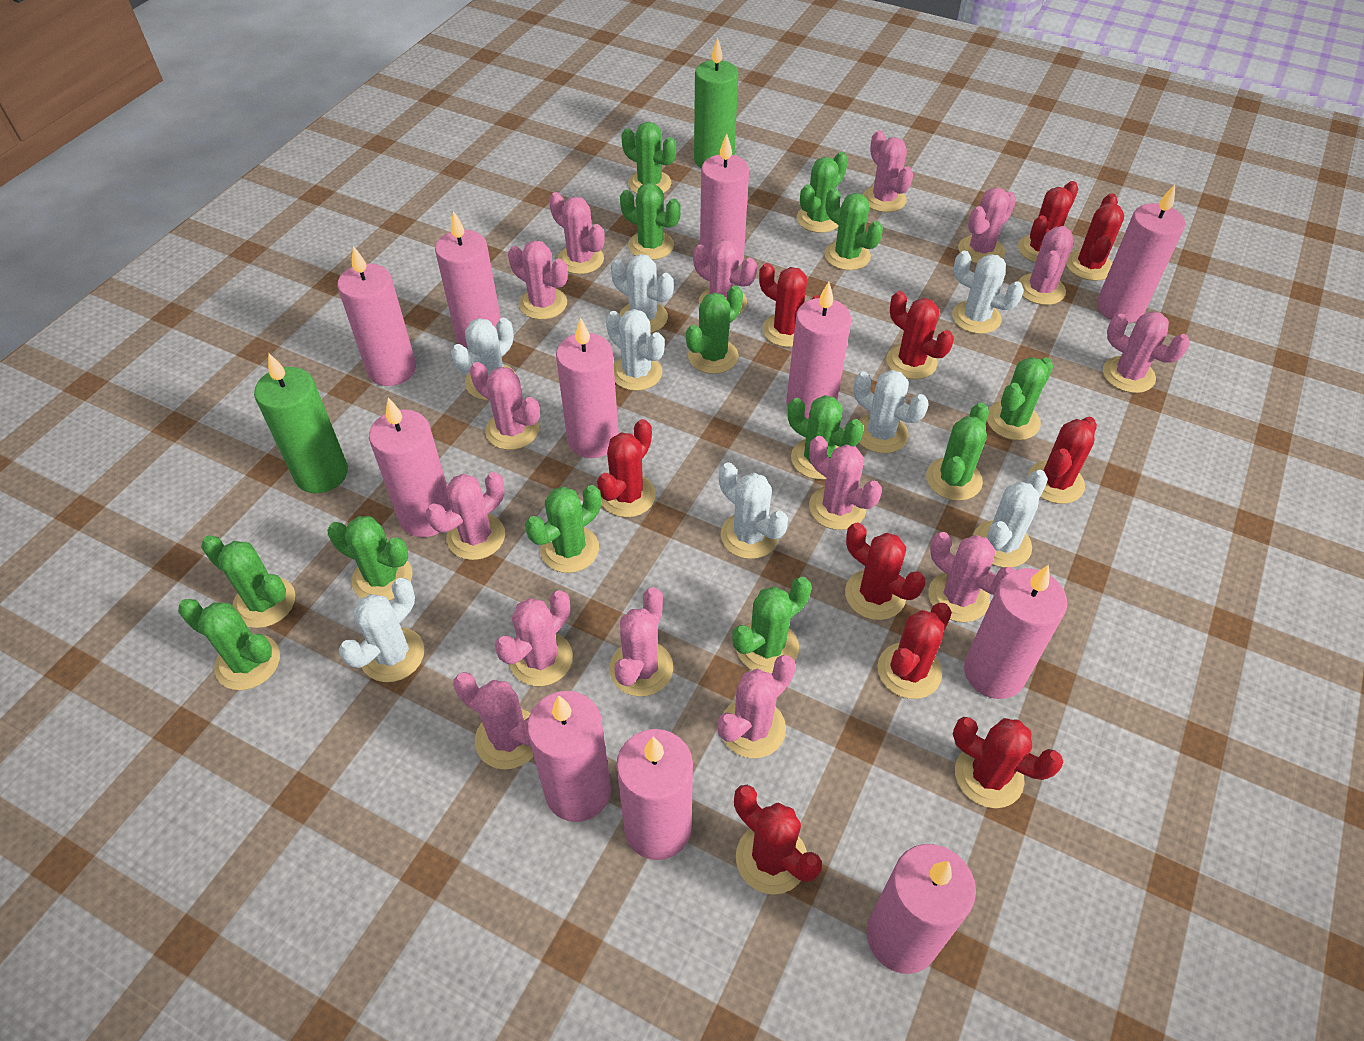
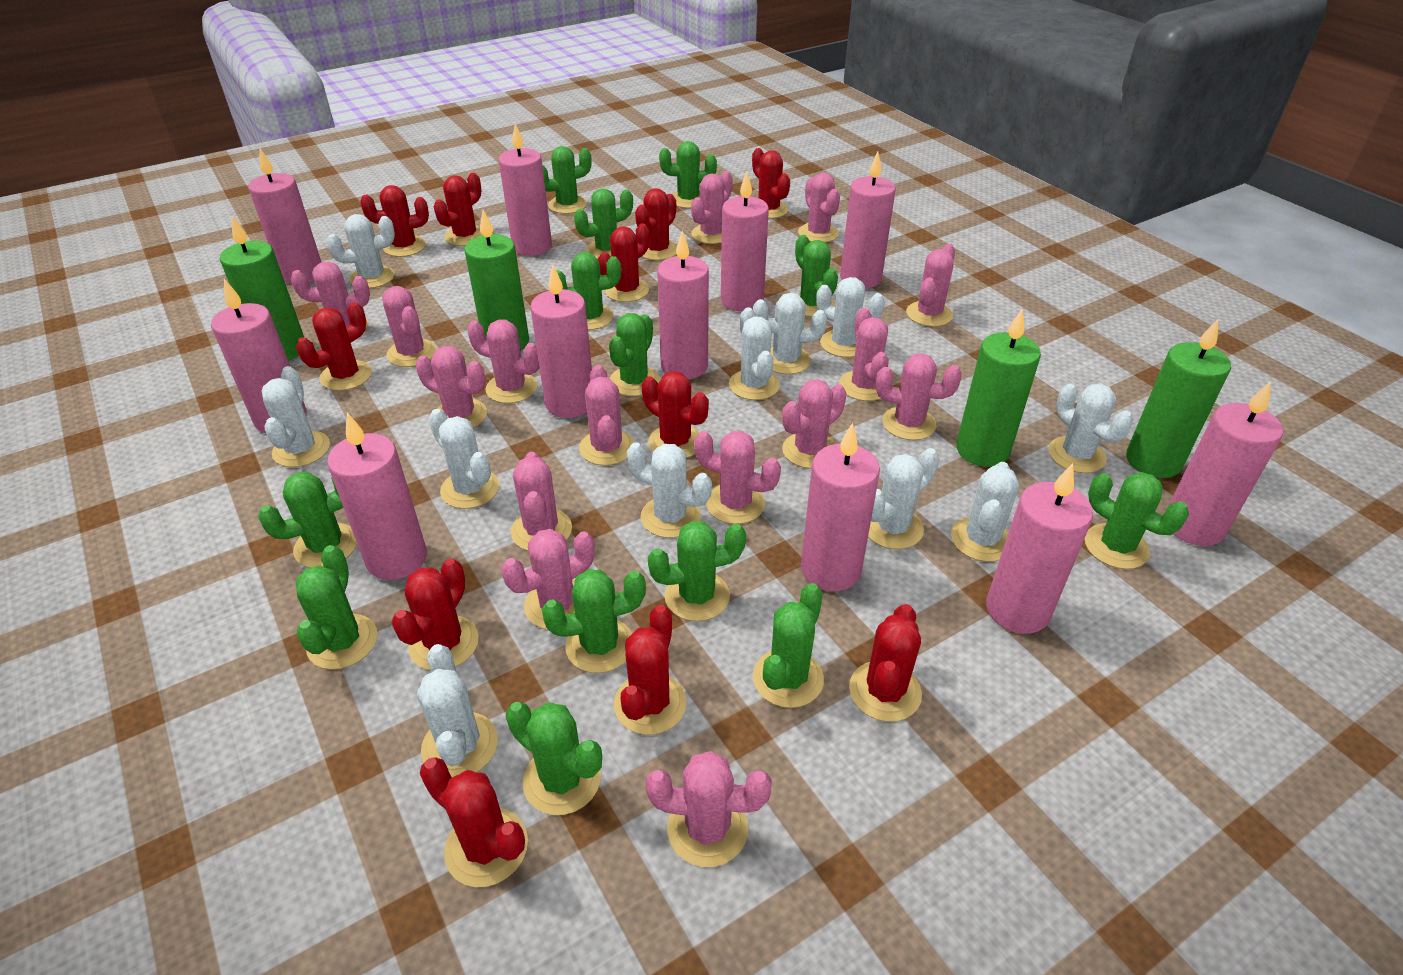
green candle: 2 -> 4
red cactus: 10 -> 11
white cactus: 8 -> 11

